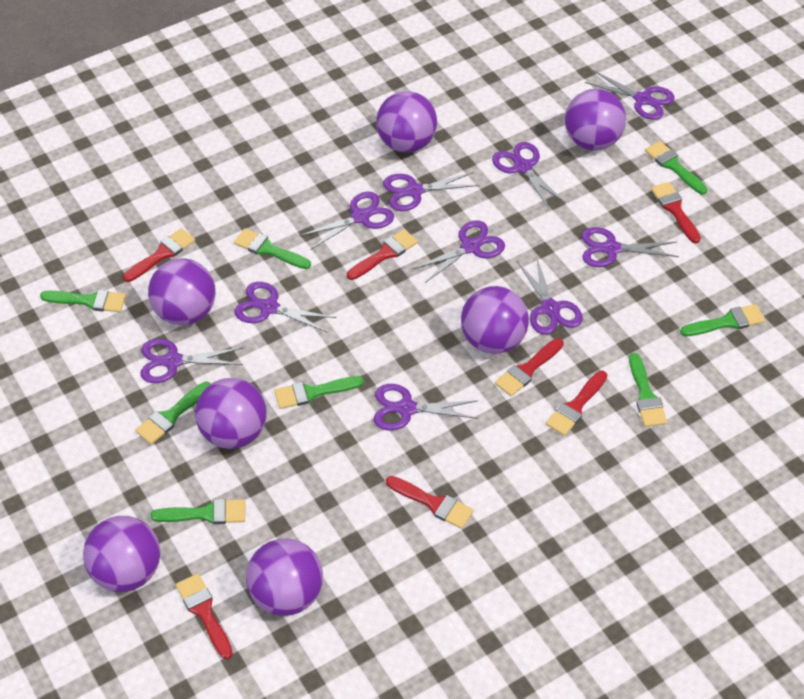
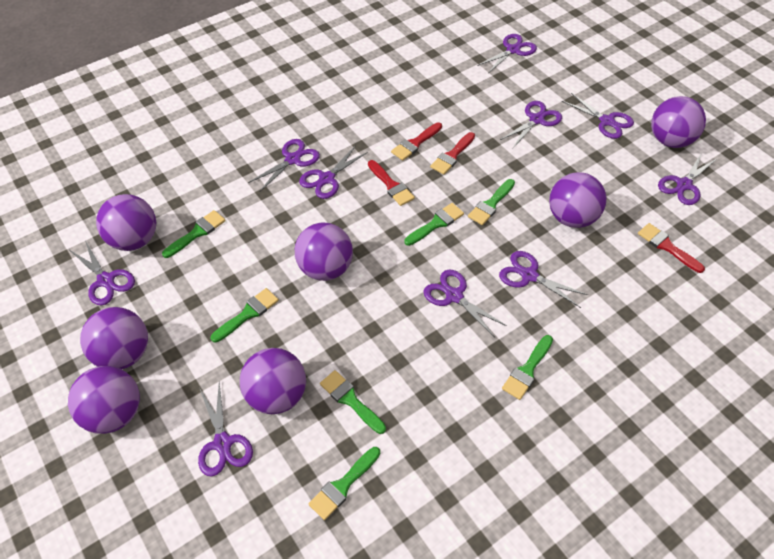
green brush: 8 -> 7
red brush: 7 -> 4

